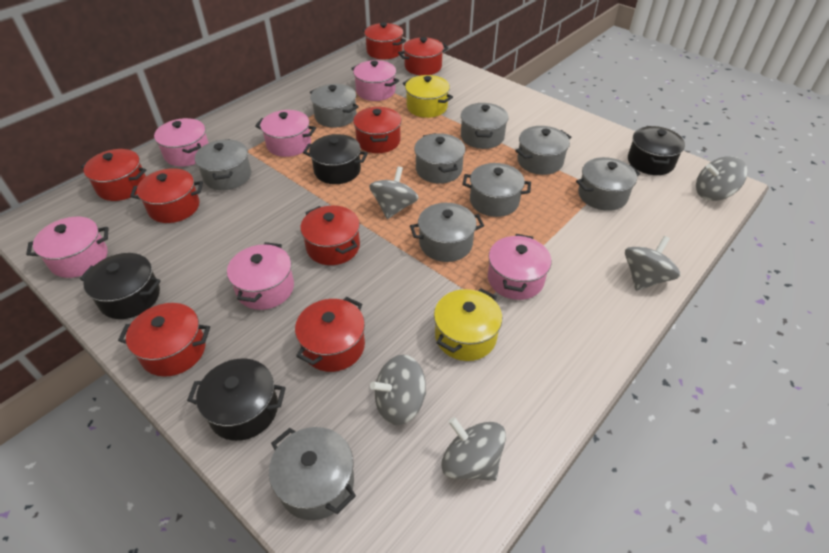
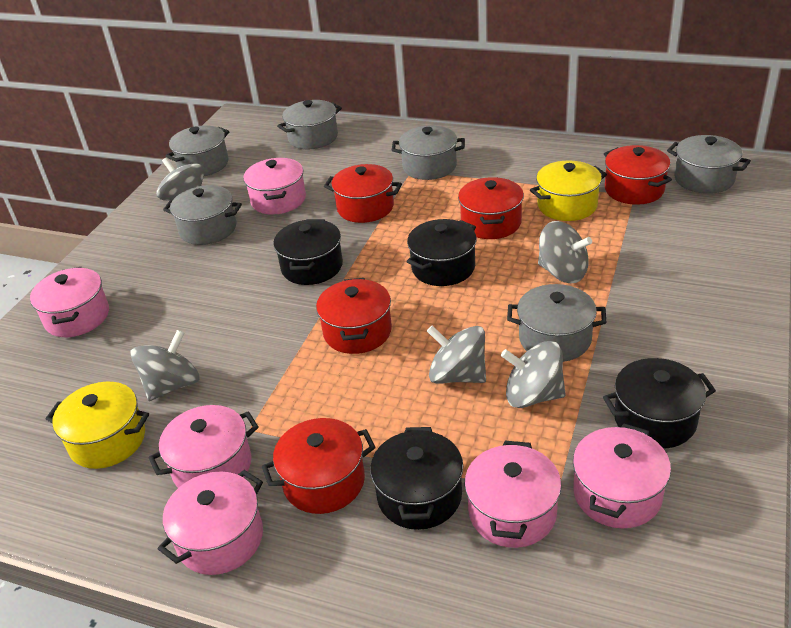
grey pot: 9 -> 6
red pot: 8 -> 5

